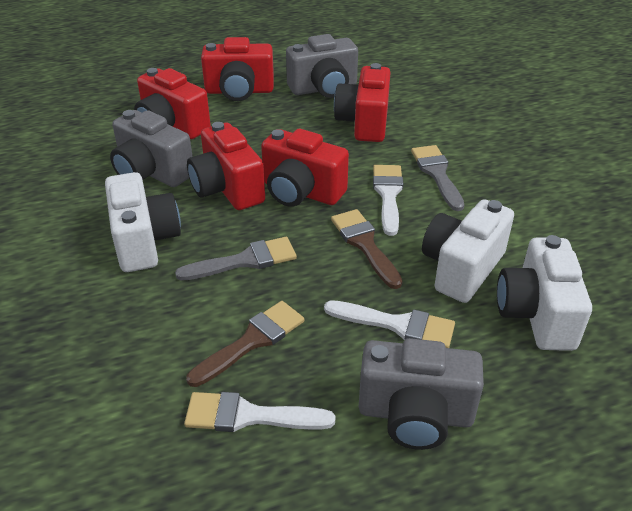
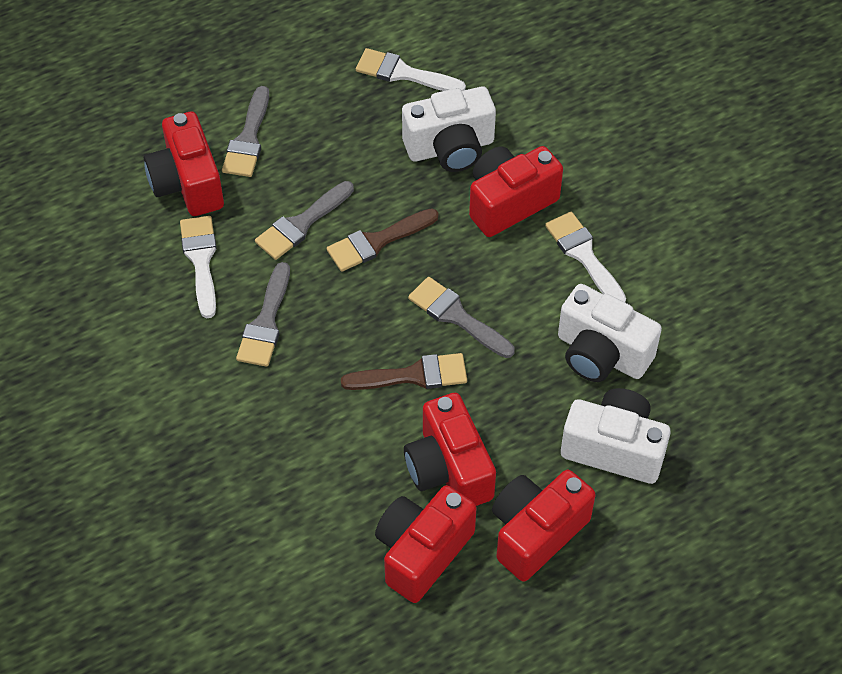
grey brush: 2 -> 4
grey camera: 3 -> 0

